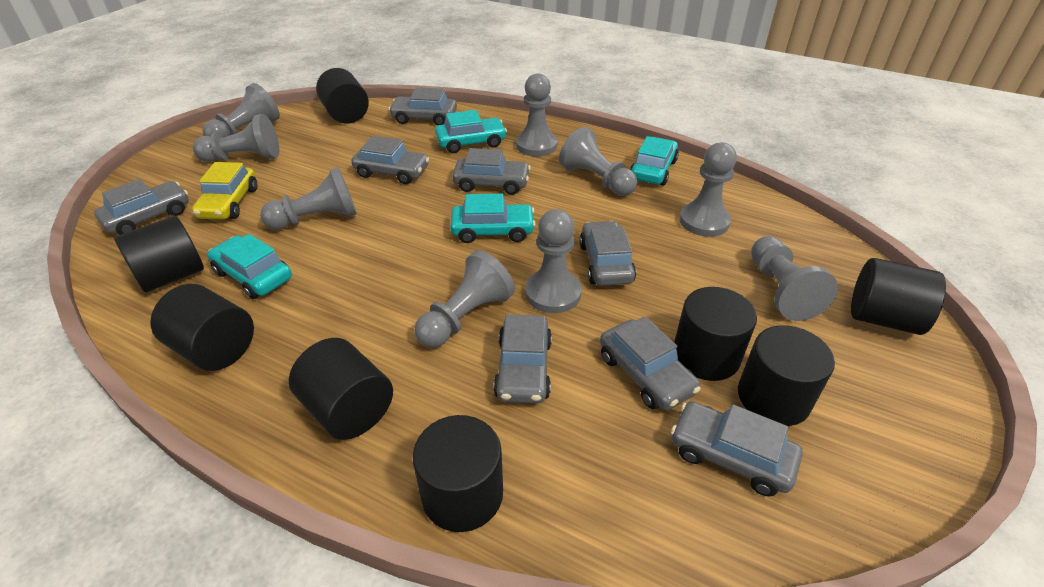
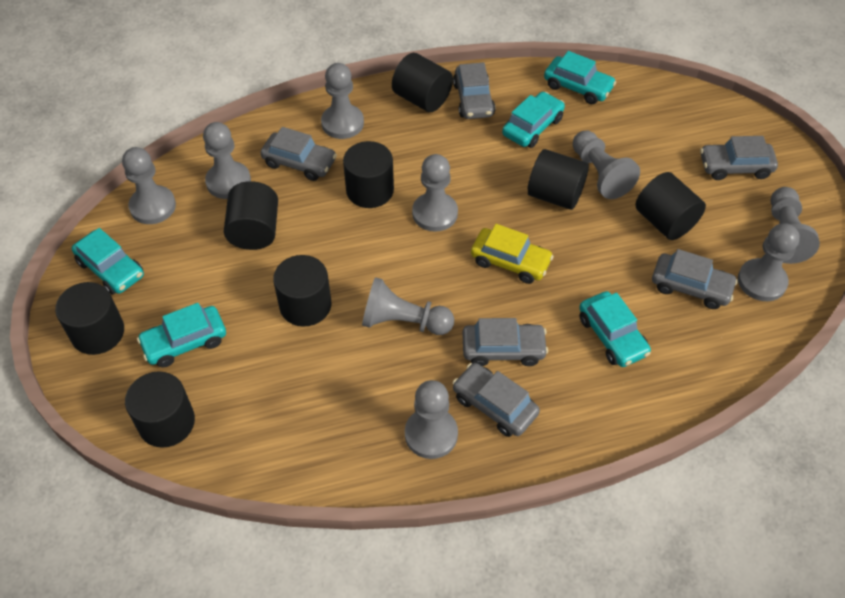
grey car: 8 -> 6
turquoise car: 4 -> 5

